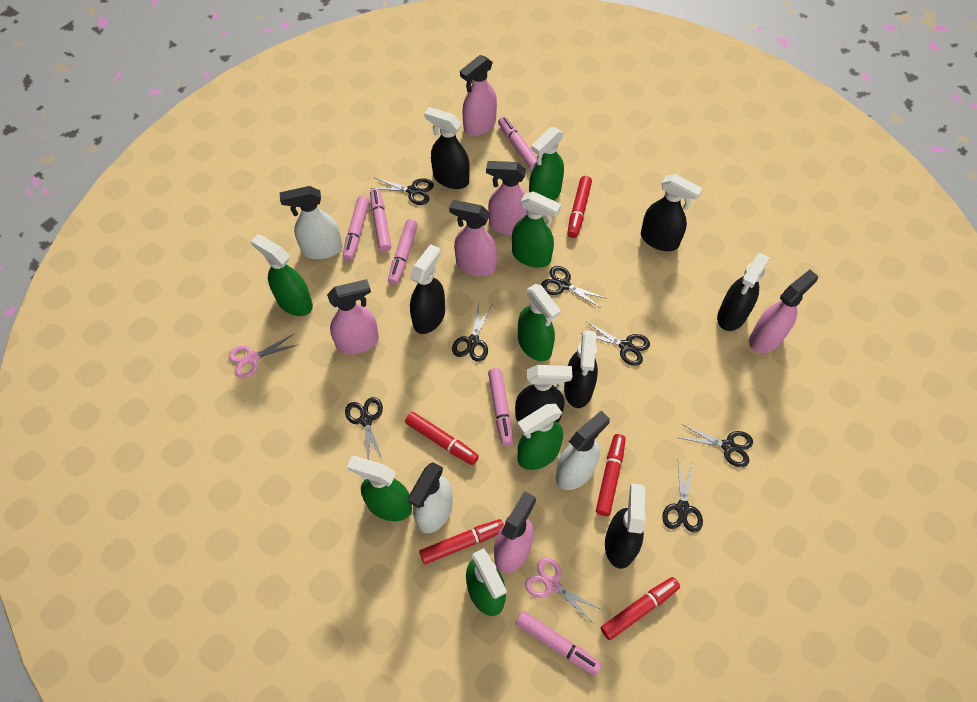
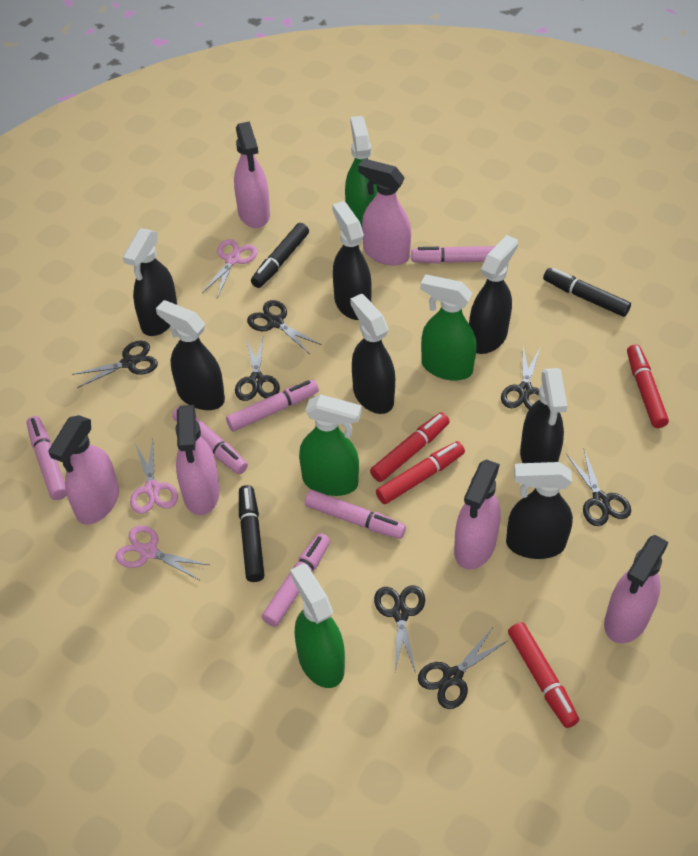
black marker: 0 -> 3
green spray bottle: 7 -> 4
pink scissors: 2 -> 3
red marker: 5 -> 4
white spray bottle: 3 -> 0

